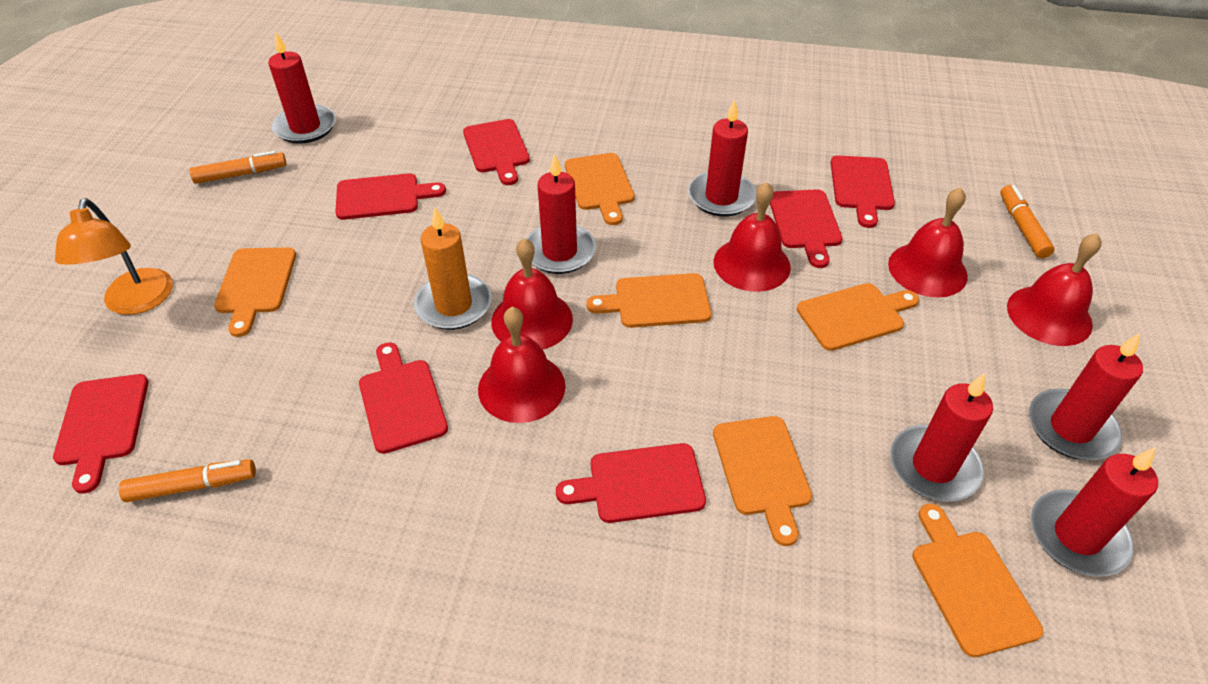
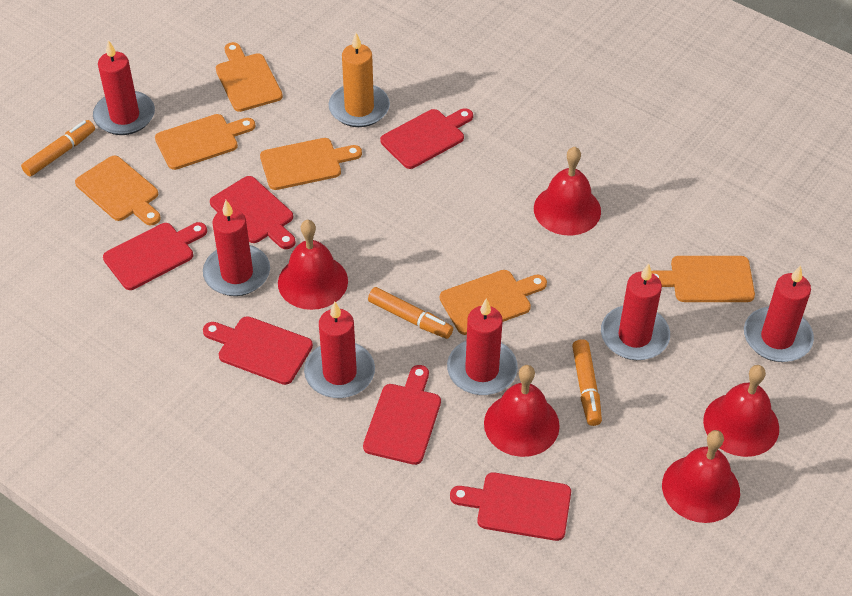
orange lamp: 1 -> 0
red cutting board: 7 -> 6

